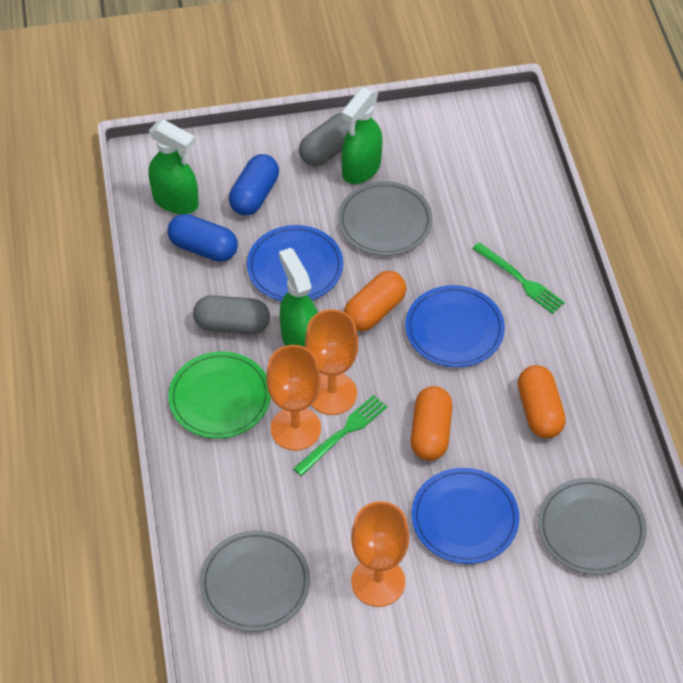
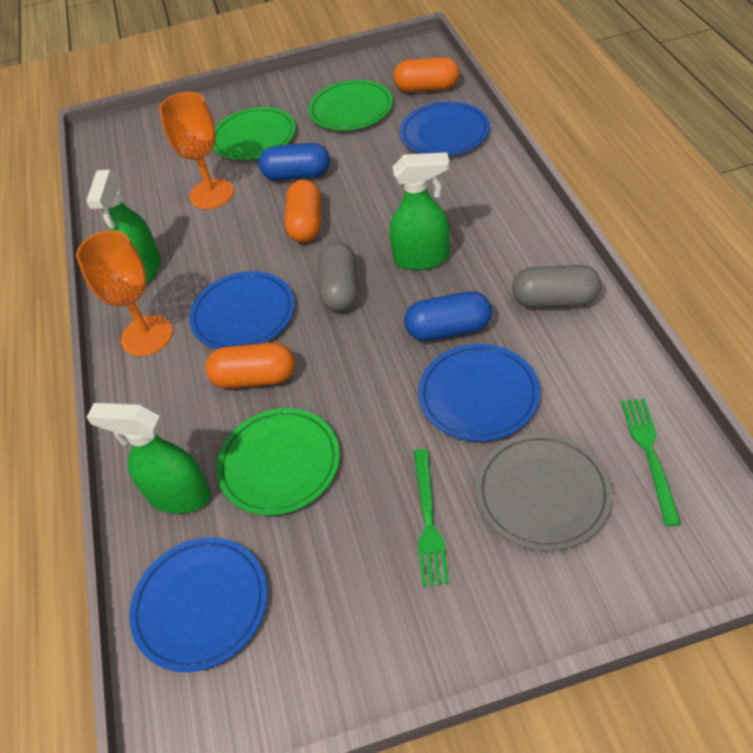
blue plate: 3 -> 4
green plate: 1 -> 3
grey plate: 3 -> 1
orange goblet: 3 -> 2

